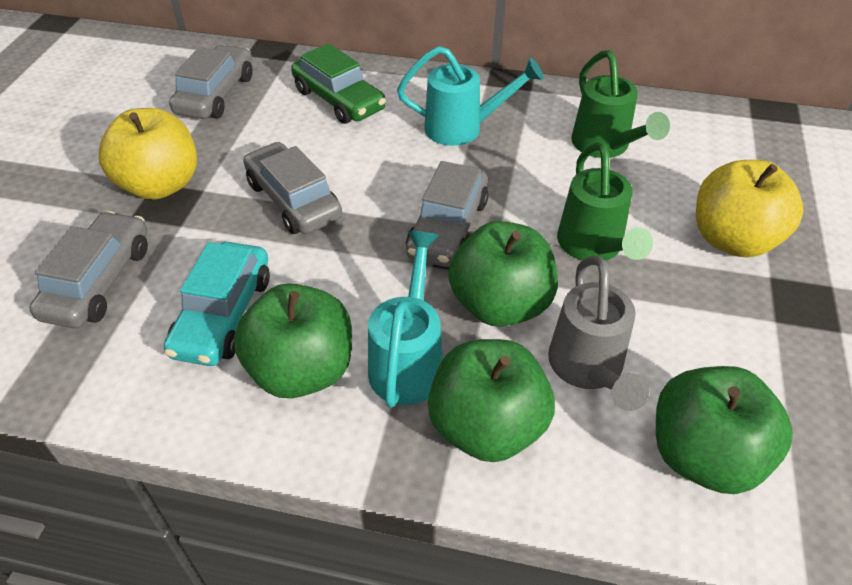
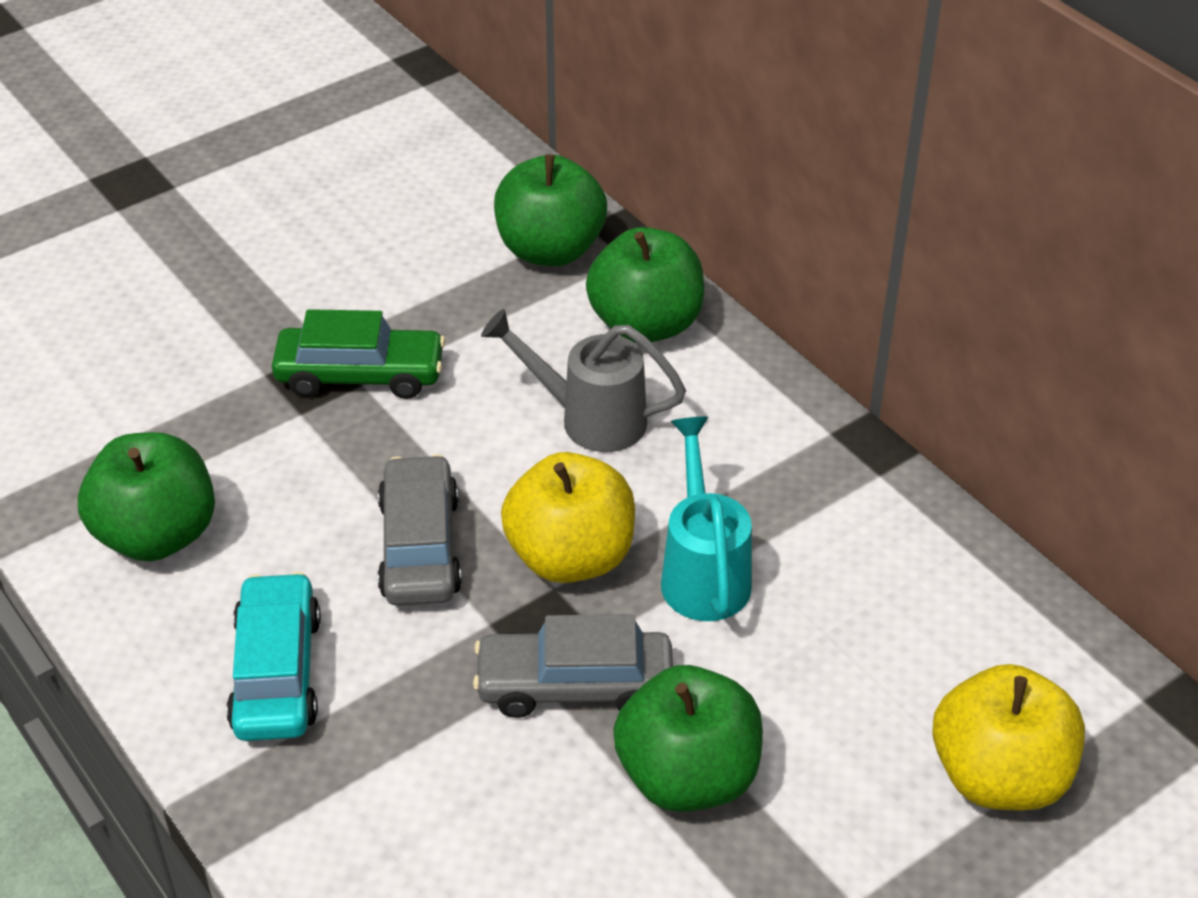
green watering can: 2 -> 0
grey car: 4 -> 2
turquoise watering can: 2 -> 1

